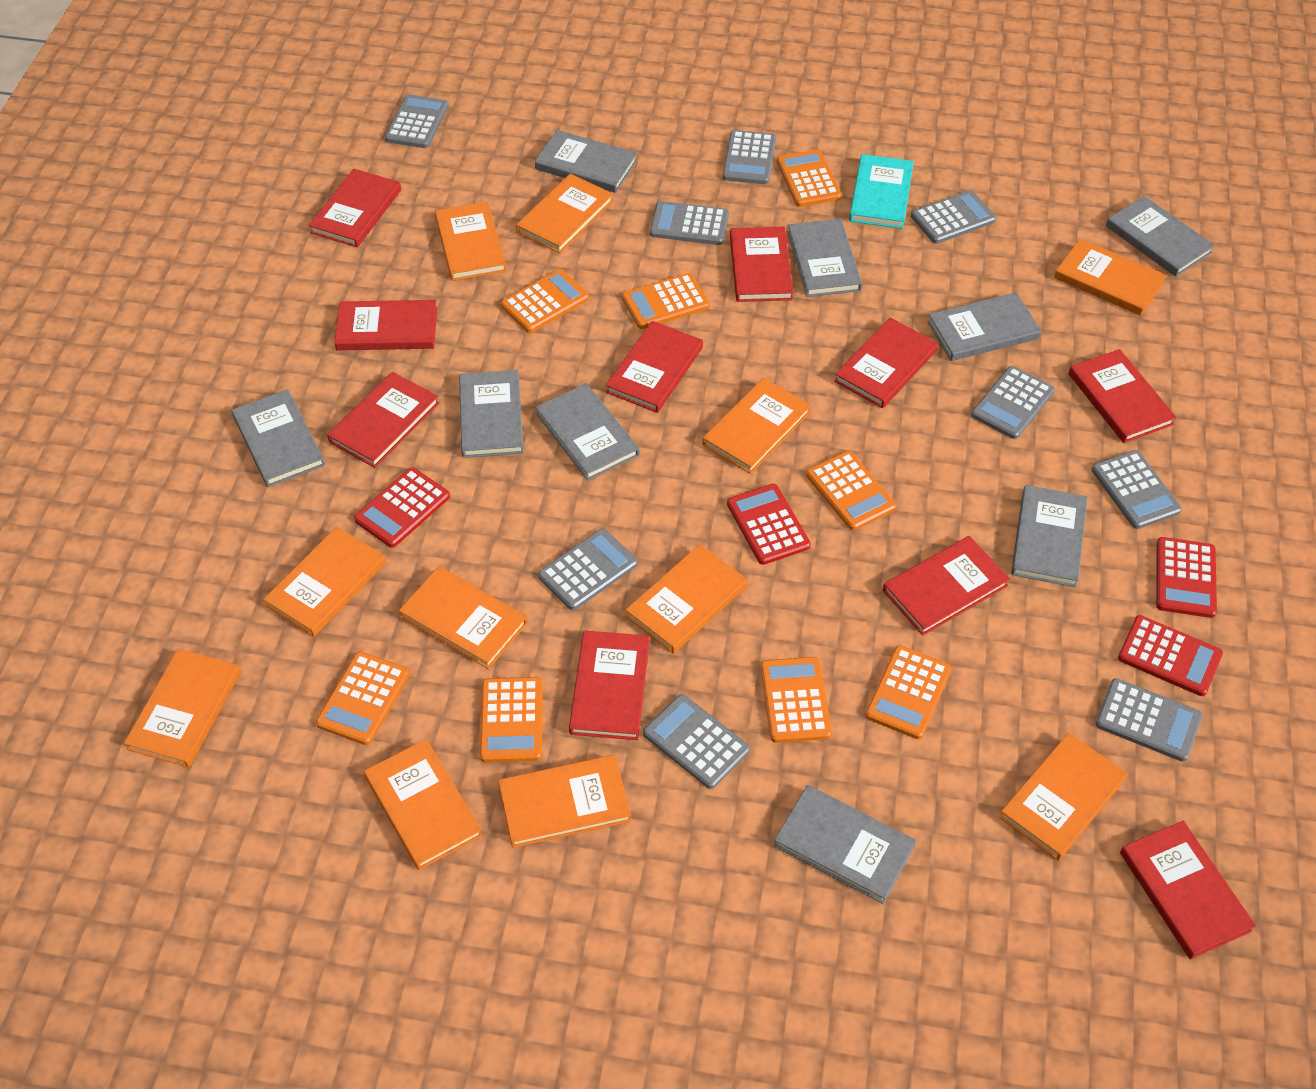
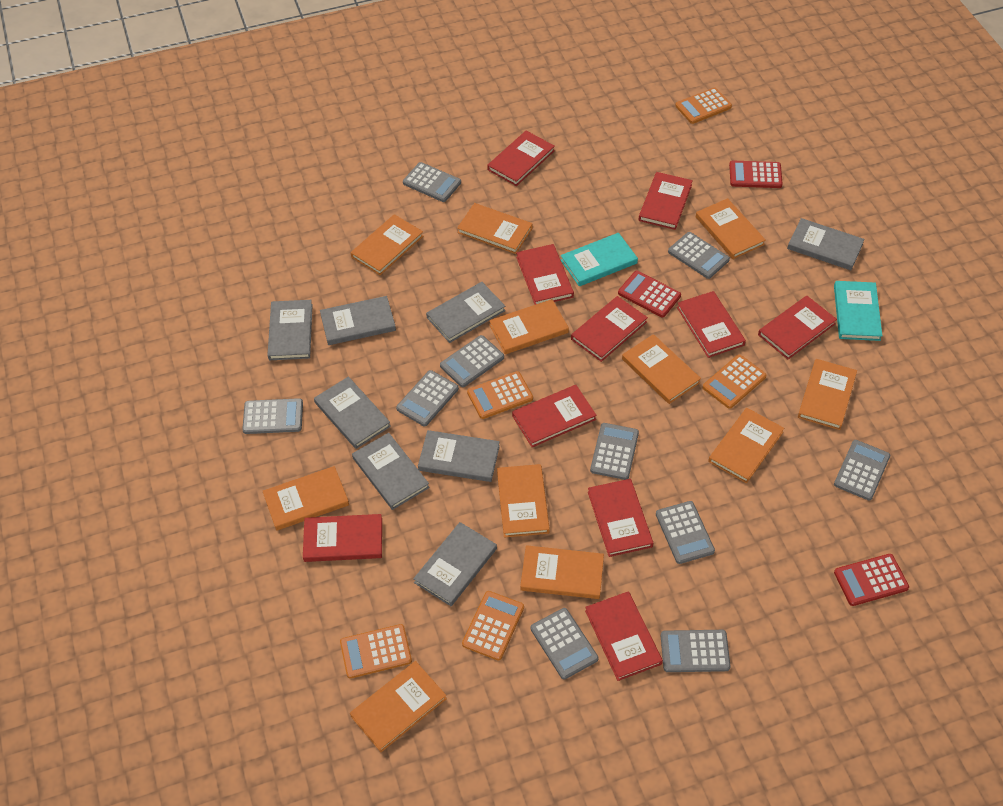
grey book: 9 -> 8
grey calculator: 9 -> 10
orange calculator: 8 -> 5
red calculator: 4 -> 3
turquoise book: 1 -> 2

